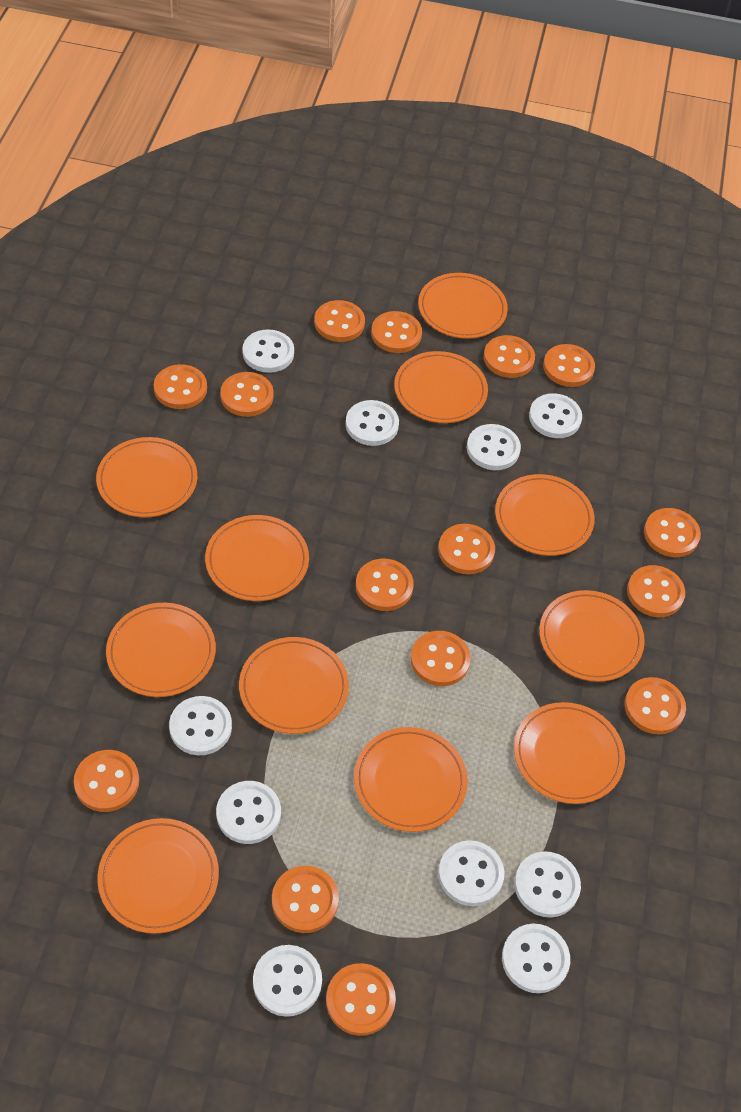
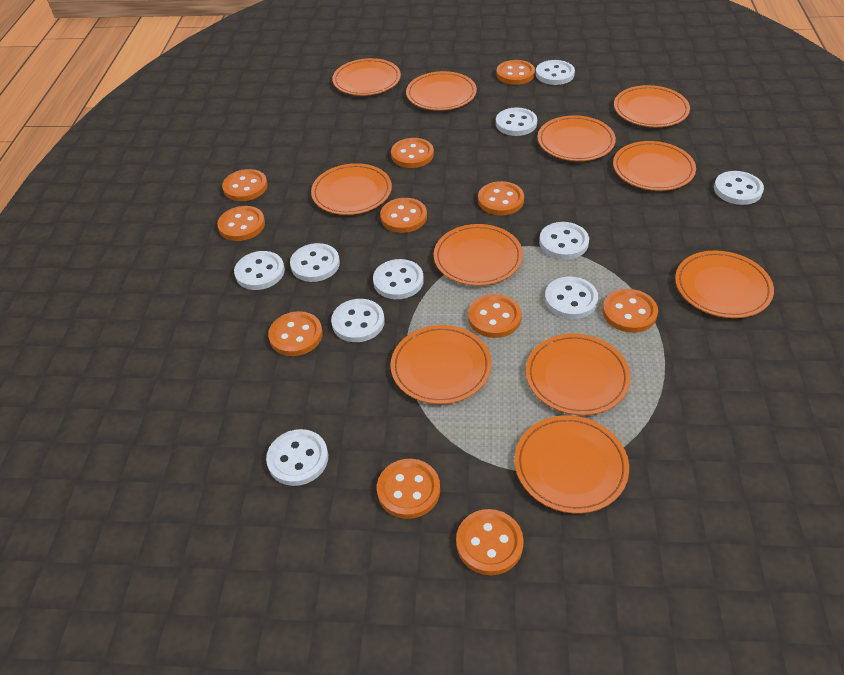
orange button: 15 -> 11

